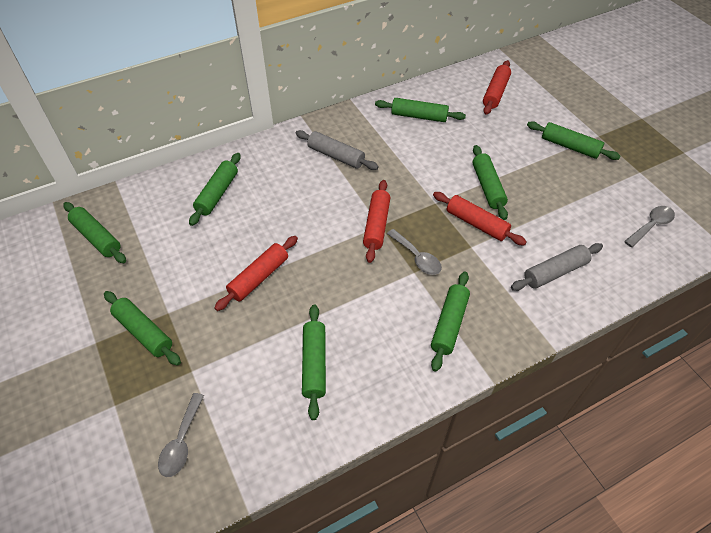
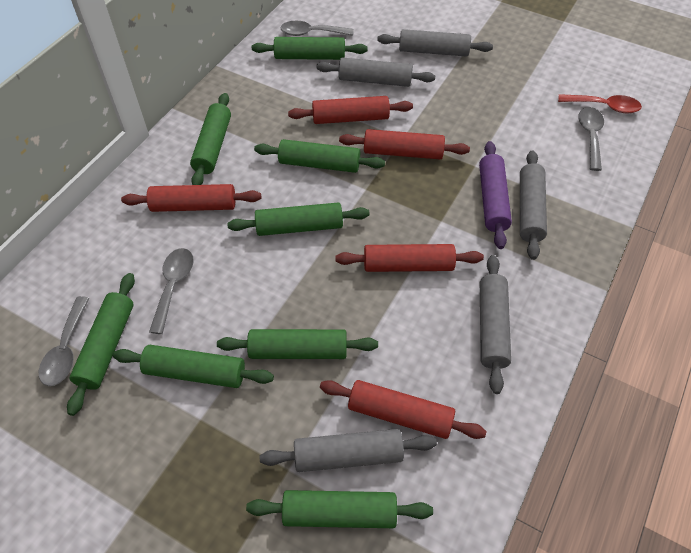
grey rolling pin: 2 -> 5
grey spoon: 3 -> 4
purple rolling pin: 0 -> 1
red rolling pin: 4 -> 5
red spoon: 0 -> 1

